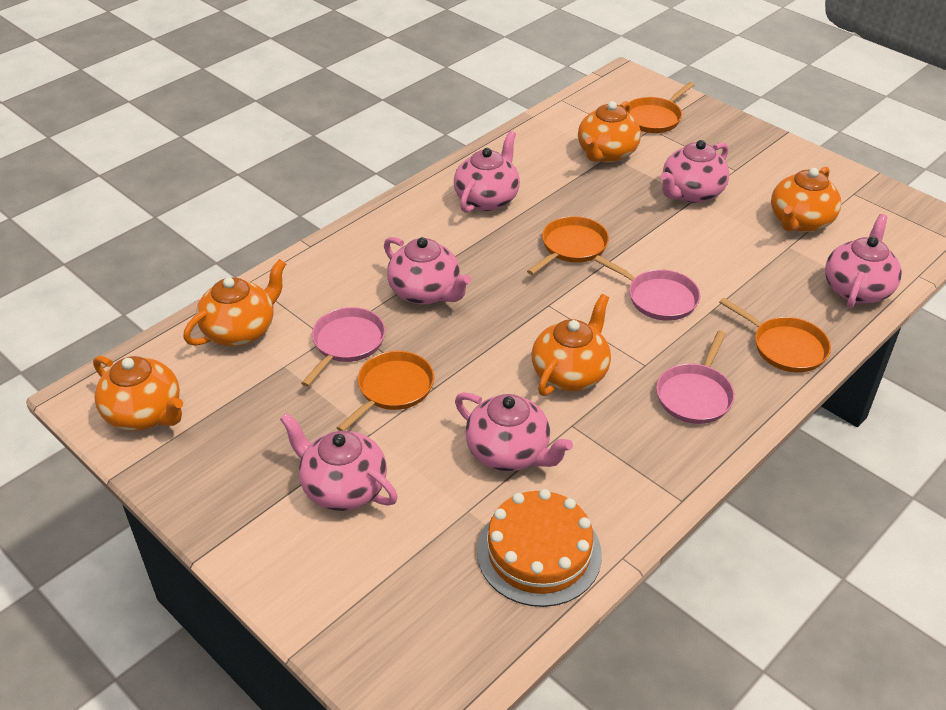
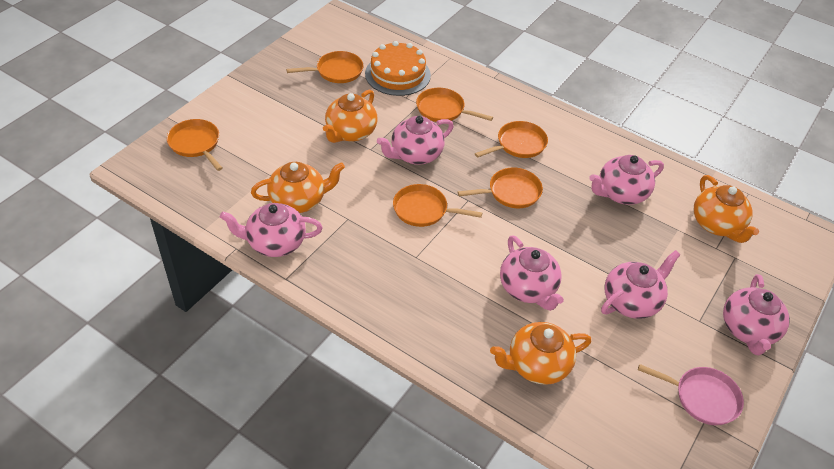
orange pan: 4 -> 6
orange teapot: 5 -> 4
pink pan: 3 -> 1

